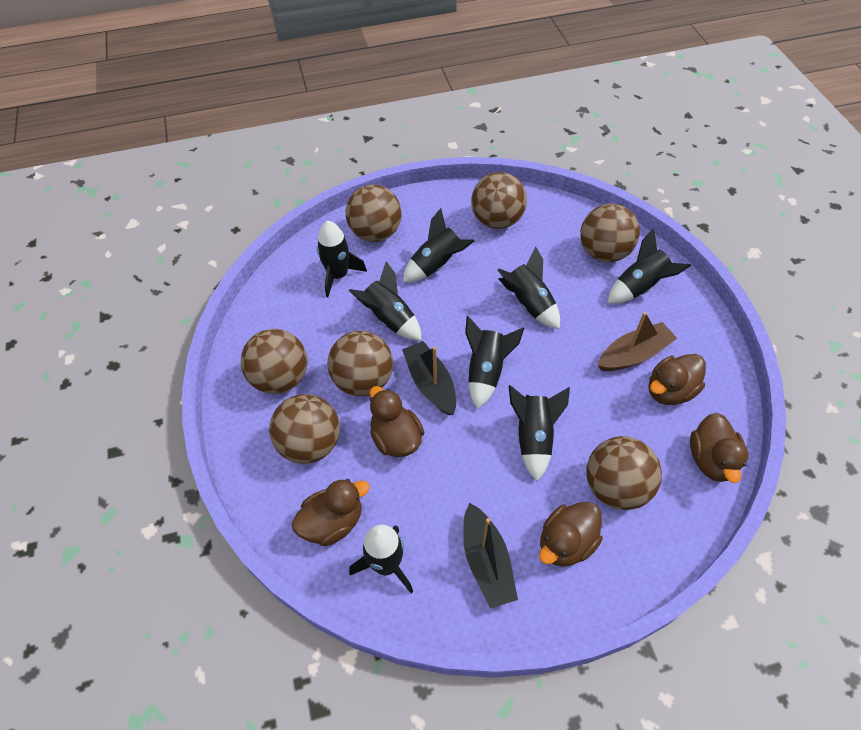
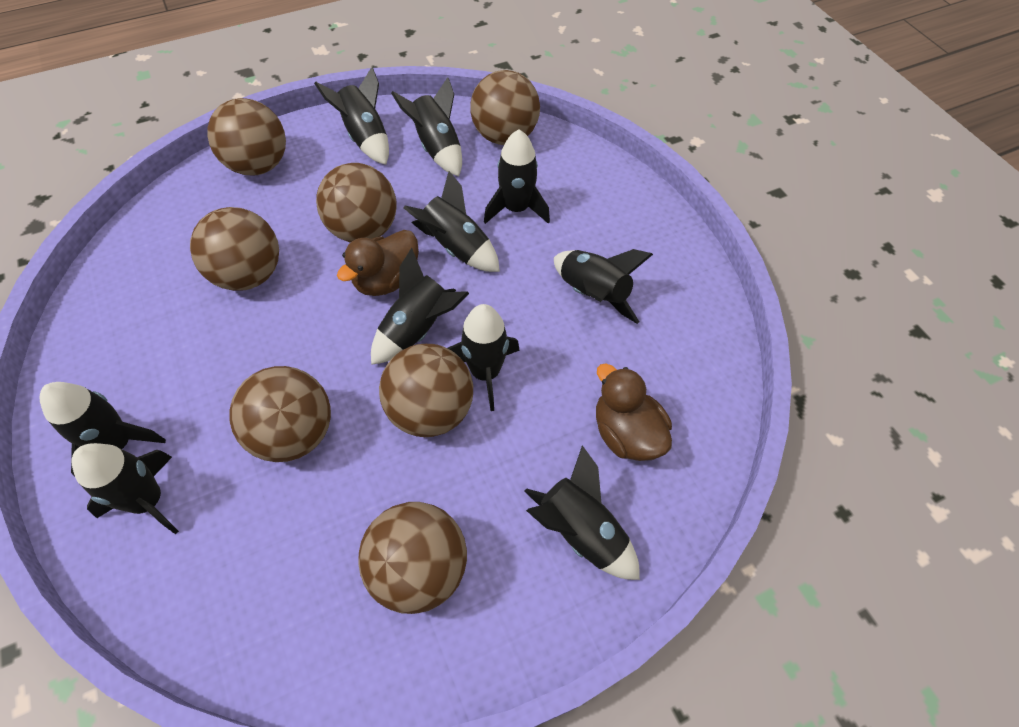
black boat: 2 -> 0
black rocket: 8 -> 10
brown boat: 1 -> 0
brown duck: 5 -> 2

